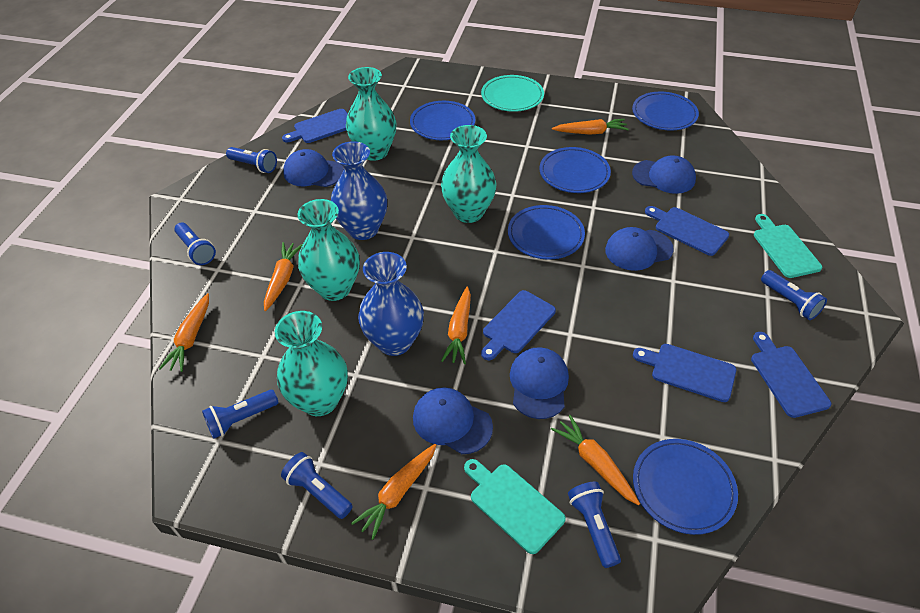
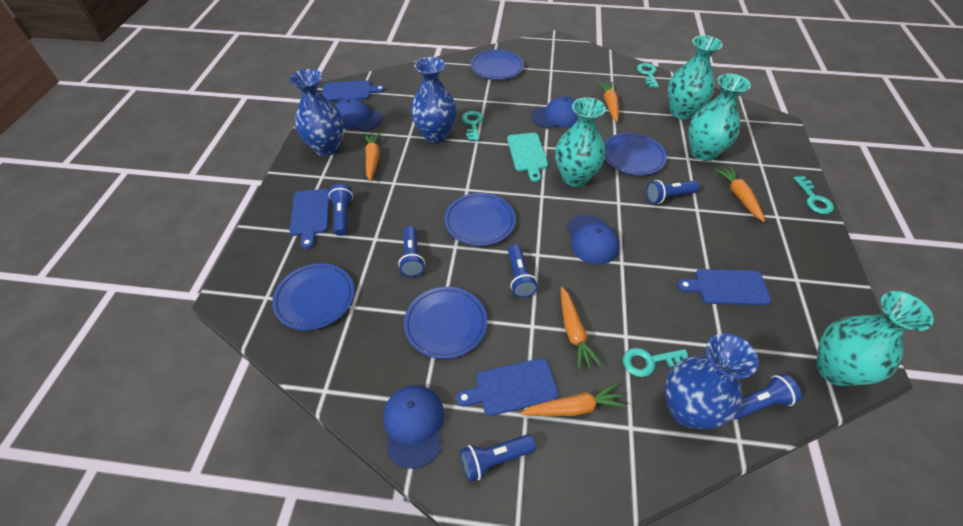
blue cap: 5 -> 4
blue cutting board: 5 -> 4
blue vase: 2 -> 3
orange carrot: 6 -> 5
turquoise cutting board: 2 -> 1
turquoise key: 0 -> 4
turquoise plate: 1 -> 0

